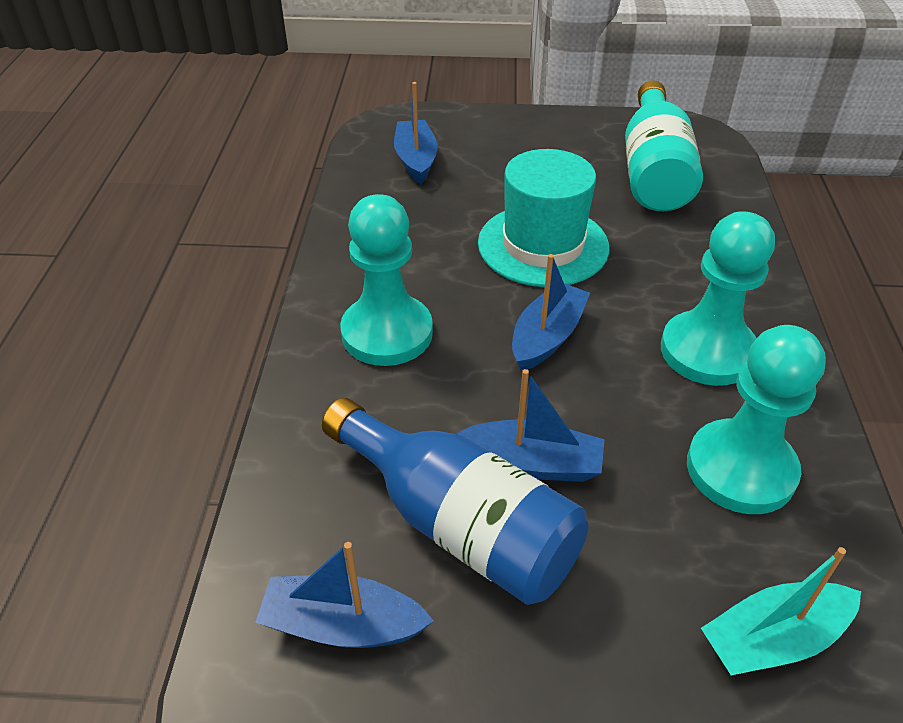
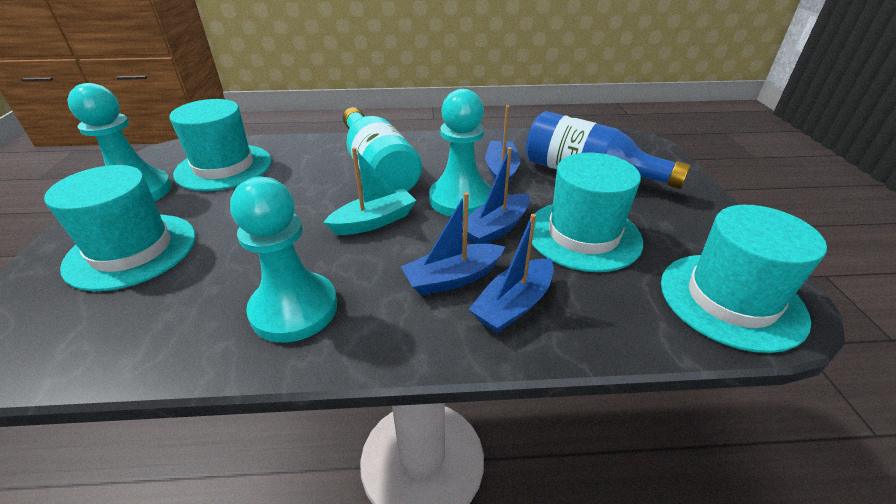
turquoise hat: 1 -> 4

